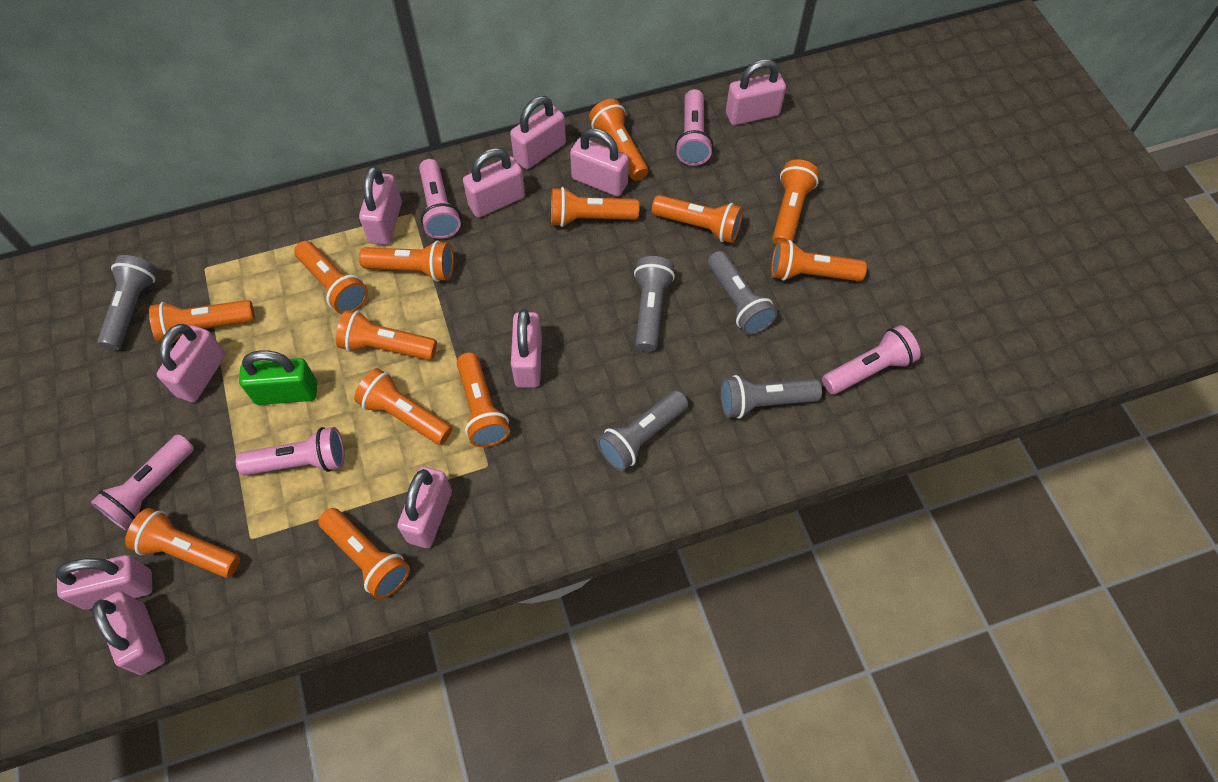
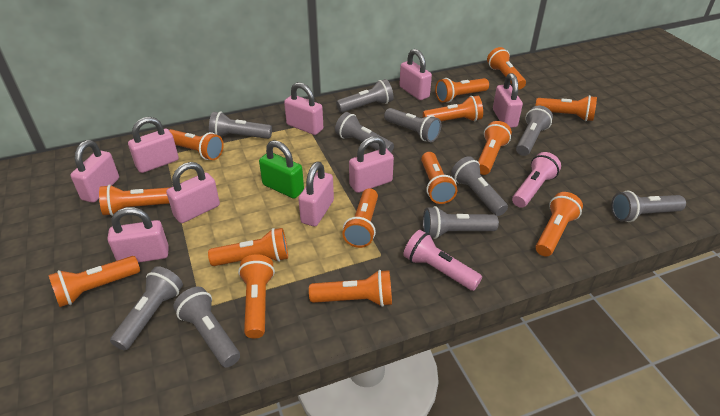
grey flashlight: 5 -> 10
orange flashlight: 13 -> 14
pink flashlight: 5 -> 2
pink padlock: 10 -> 9

